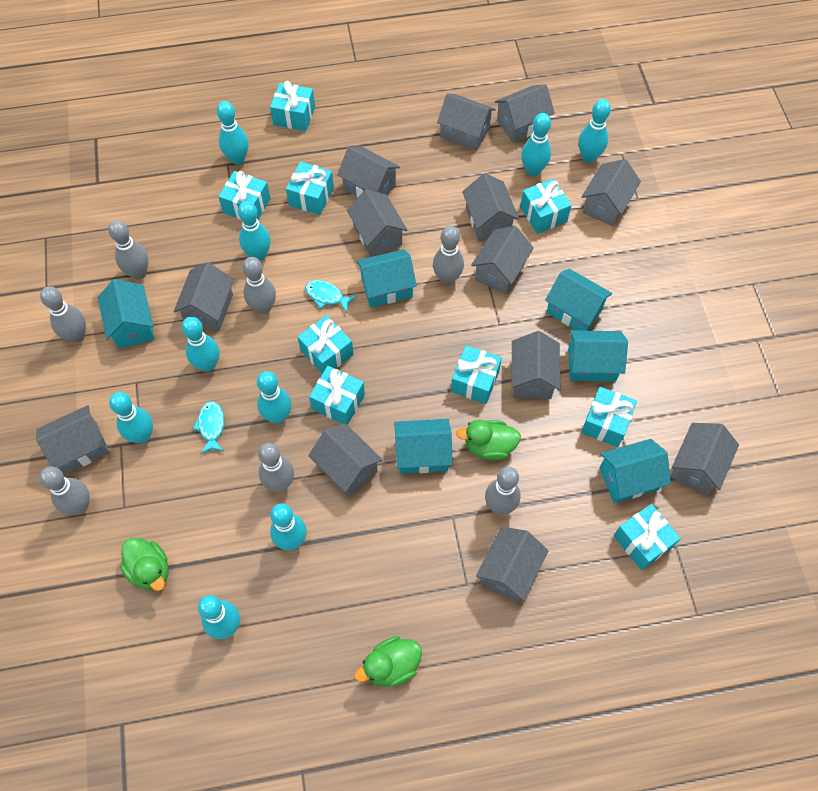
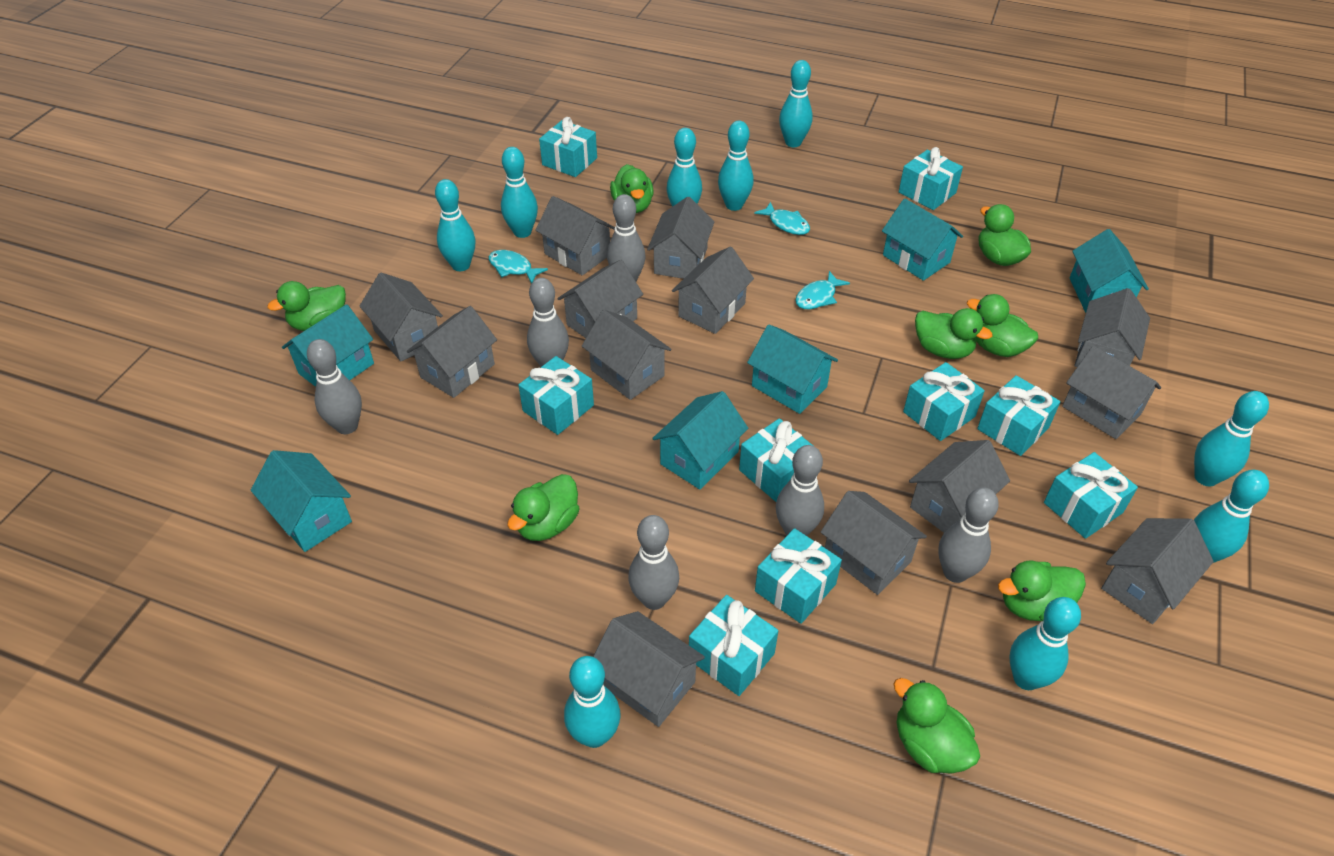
green duck: 3 -> 8
grey bowling pin: 7 -> 6
turquoise fish: 2 -> 3

